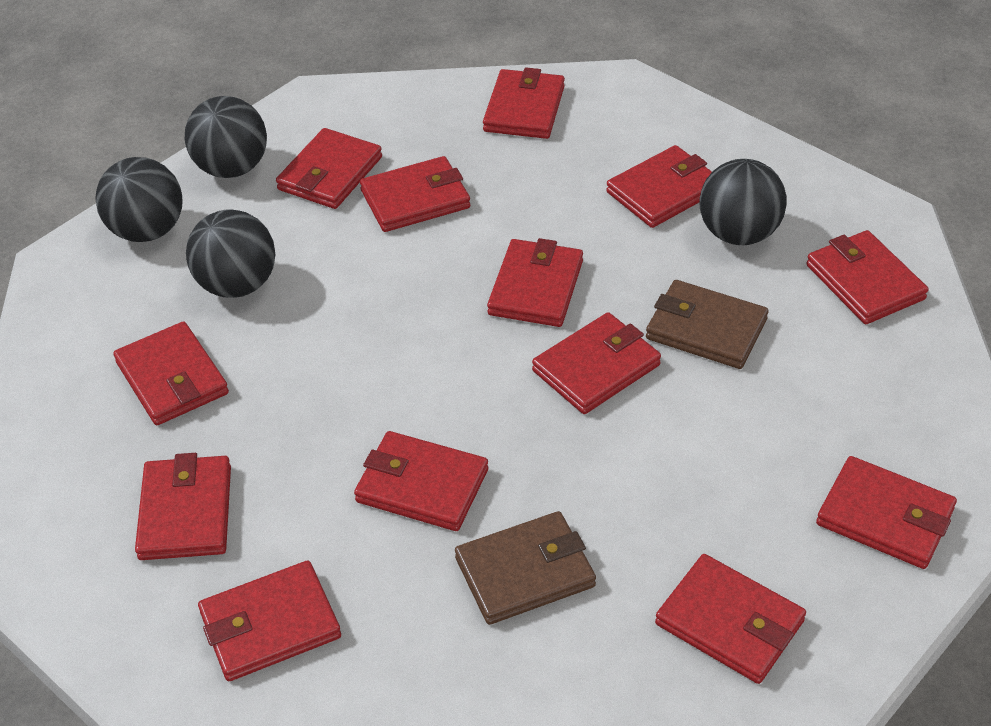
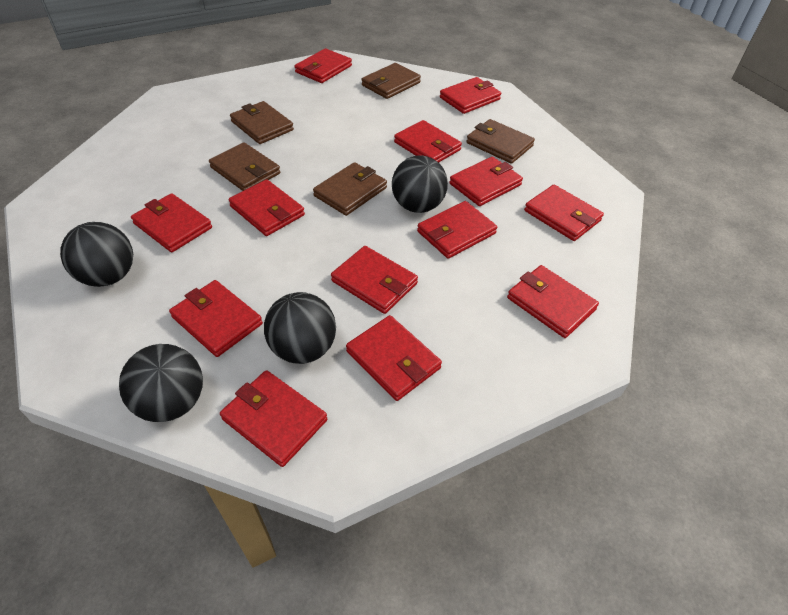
brown wallet: 2 -> 5

